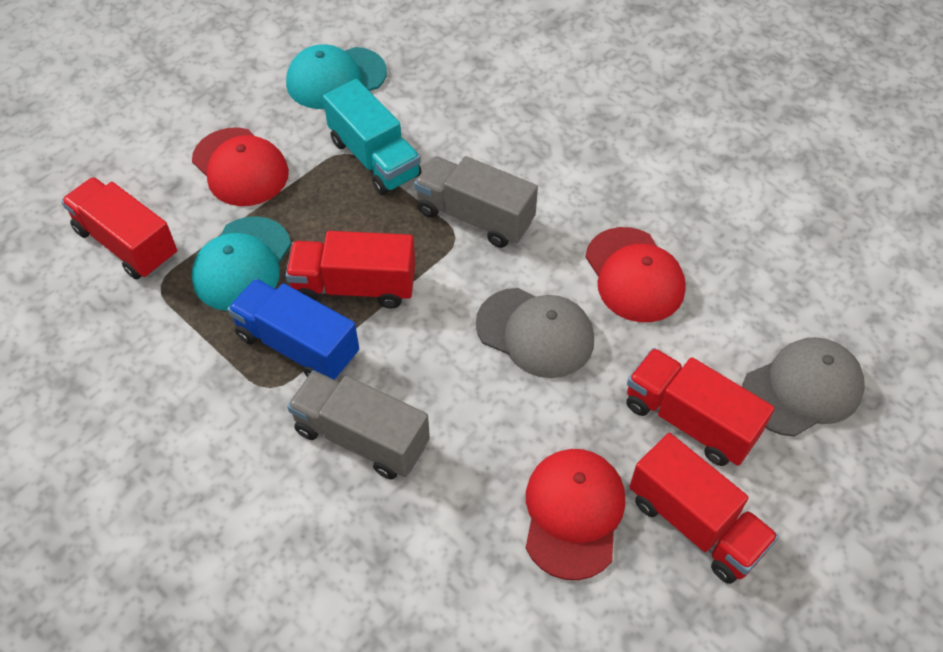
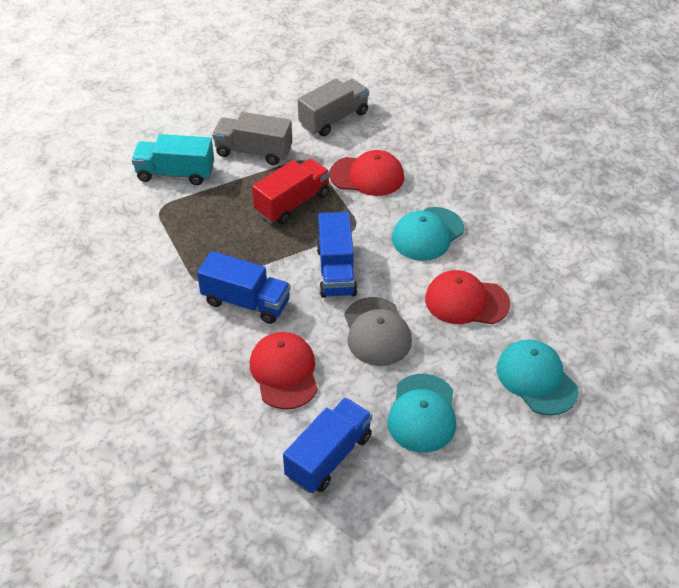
blue truck: 1 -> 3
grey cap: 2 -> 1
red truck: 4 -> 1
turquoise cap: 2 -> 3

